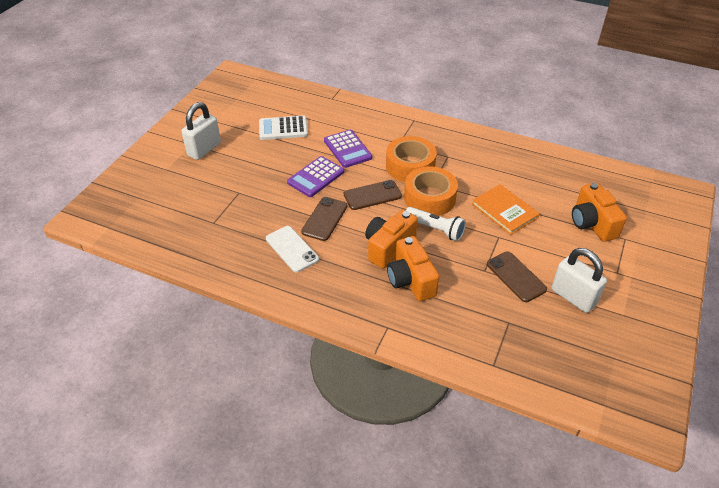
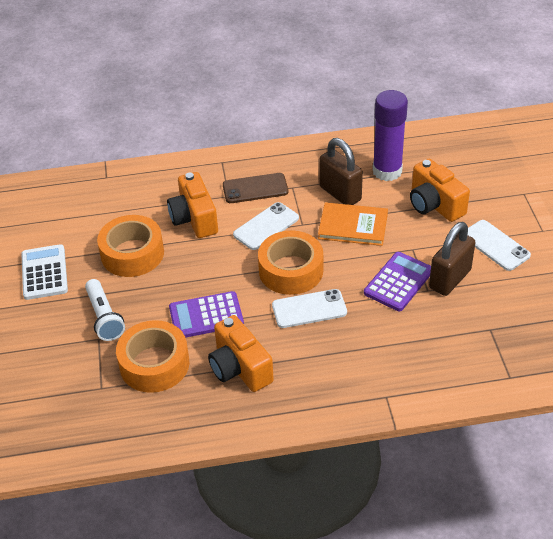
brown padlock: 0 -> 2
brown phone: 3 -> 1
orange tape: 2 -> 3
purple glue stick: 0 -> 1
white padlock: 2 -> 0
white phone: 1 -> 3

